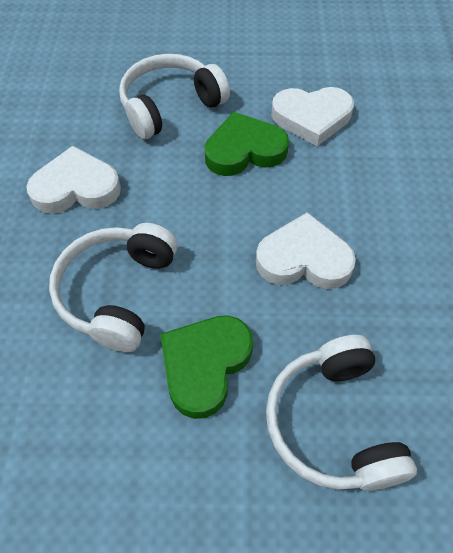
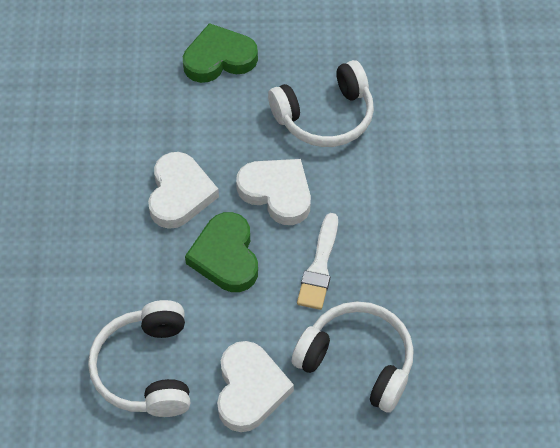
white brush: 0 -> 1

